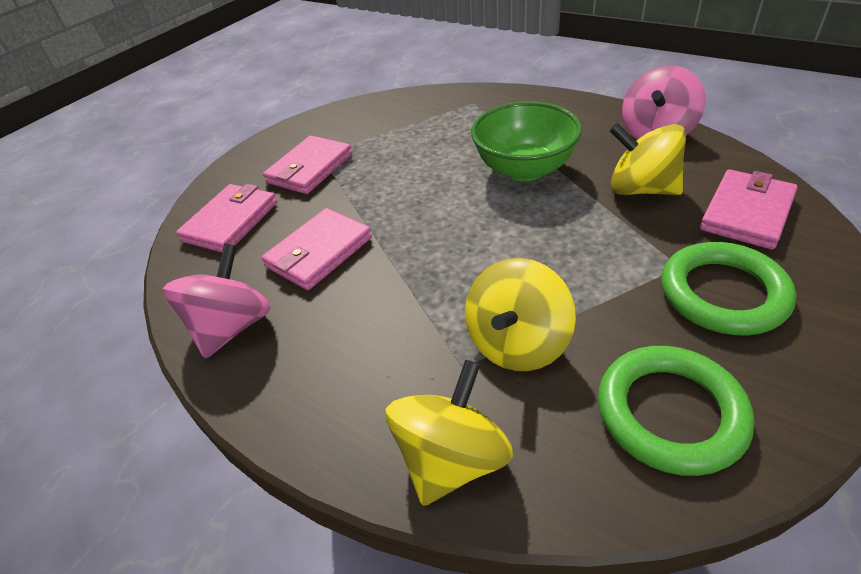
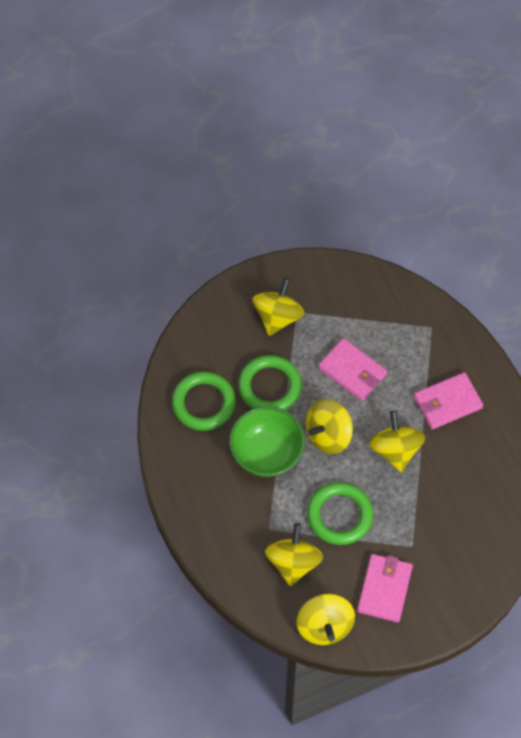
green ring: 2 -> 3
pink spinning top: 2 -> 0
pink wallet: 4 -> 3
yellow spinning top: 3 -> 5

